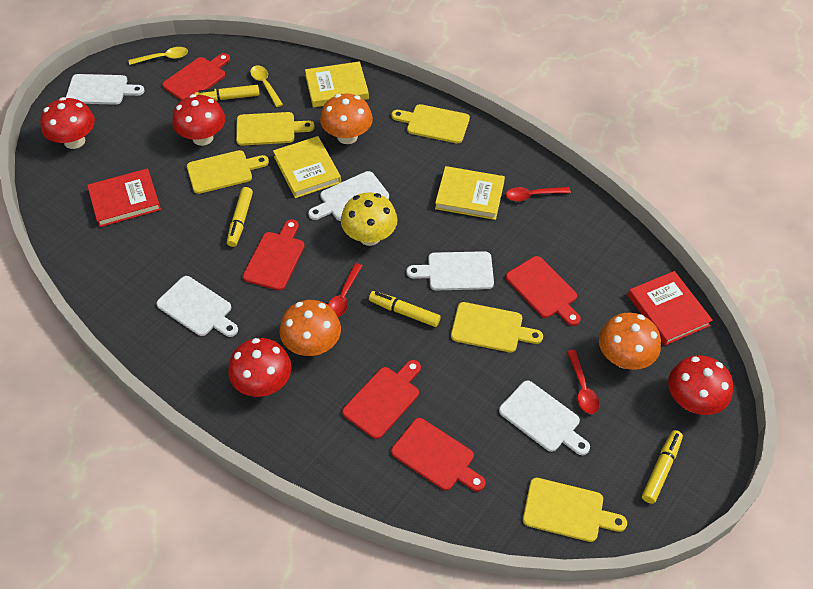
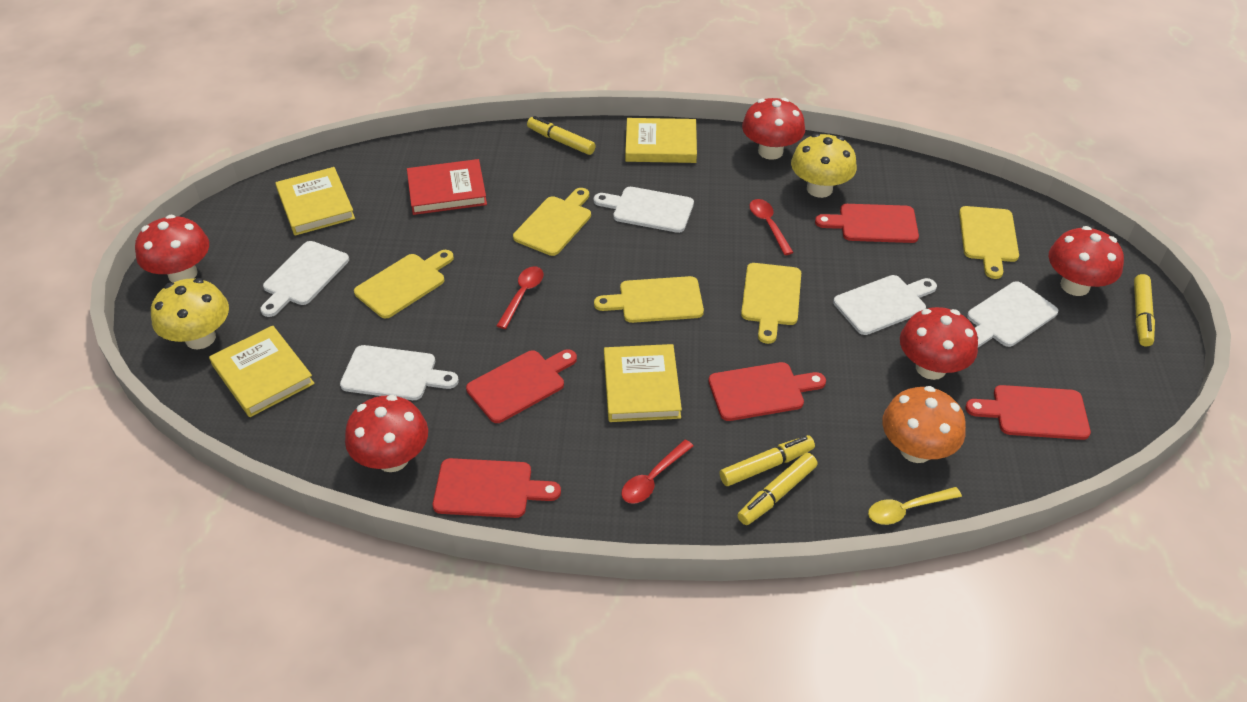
orange mushroom: 3 -> 1
red book: 2 -> 1
red mushroom: 4 -> 5
yellow book: 3 -> 4
yellow mushroom: 1 -> 2
yellow spoon: 2 -> 1

